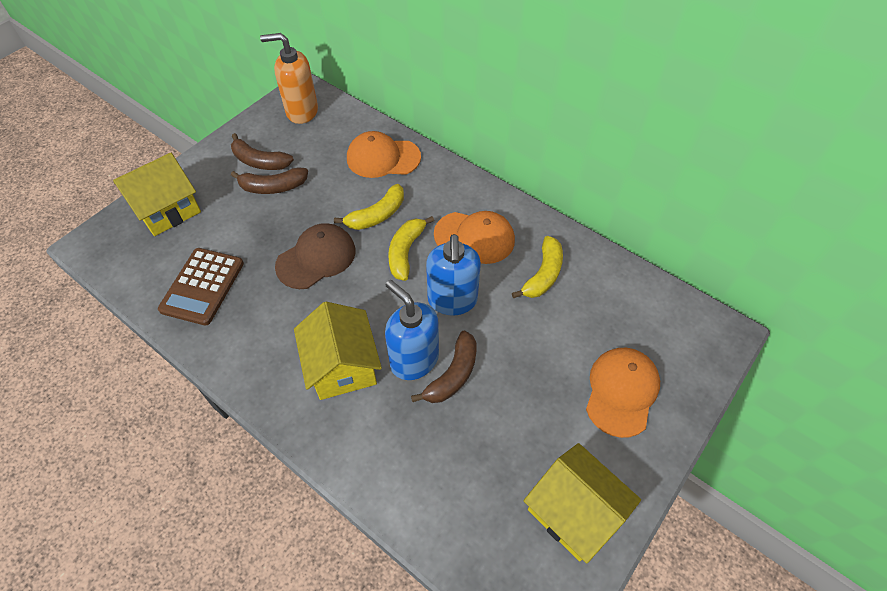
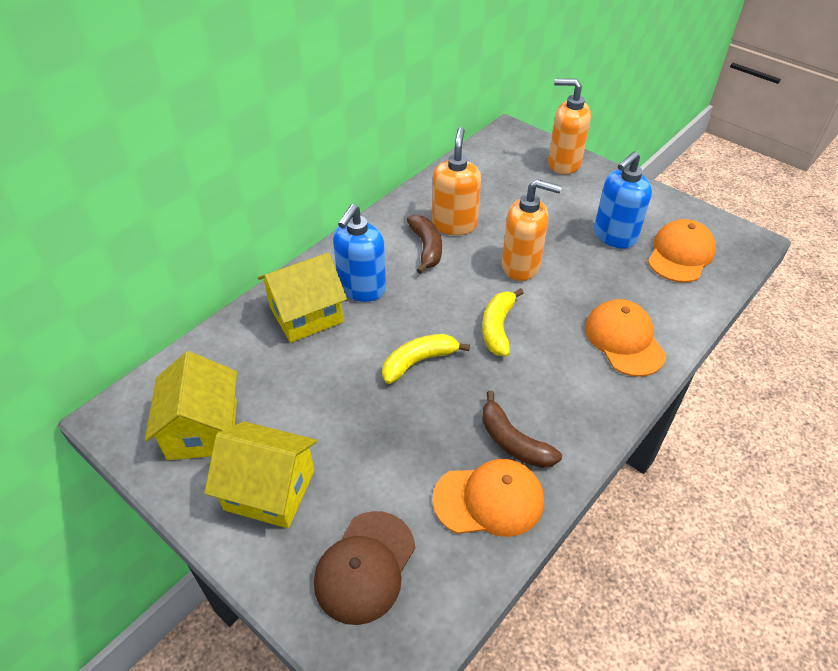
brown banana: 3 -> 2
brown calculator: 1 -> 0
orange soap dispenser: 1 -> 3
yellow banana: 3 -> 2

